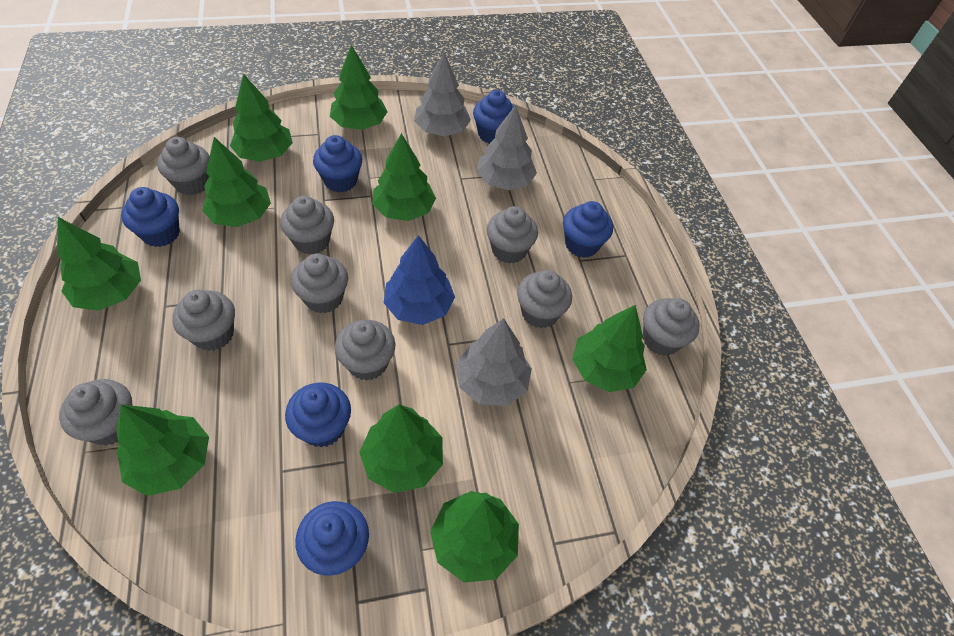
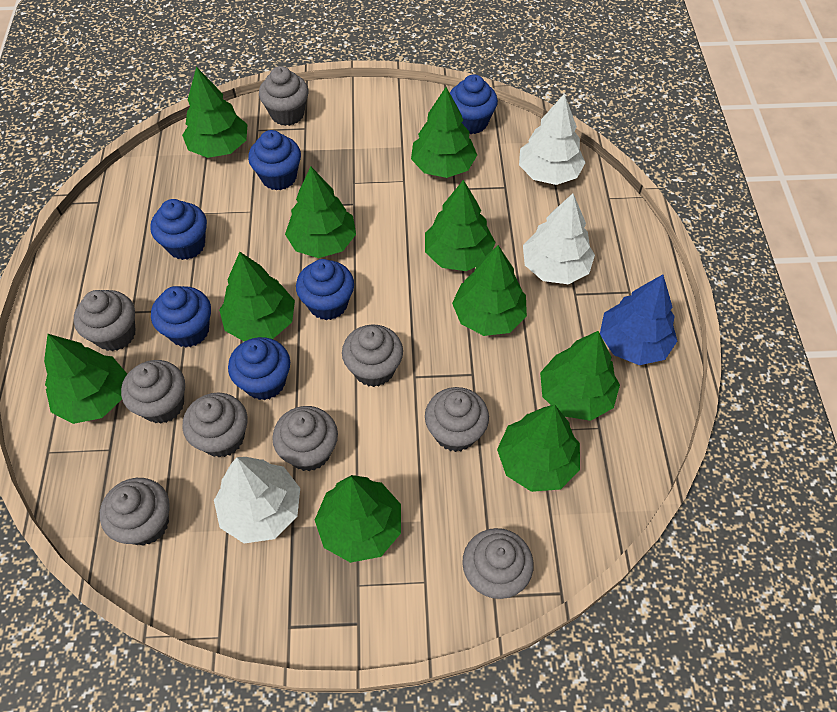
green tree: 9 -> 10
grey tree: 3 -> 0
white tree: 0 -> 3

